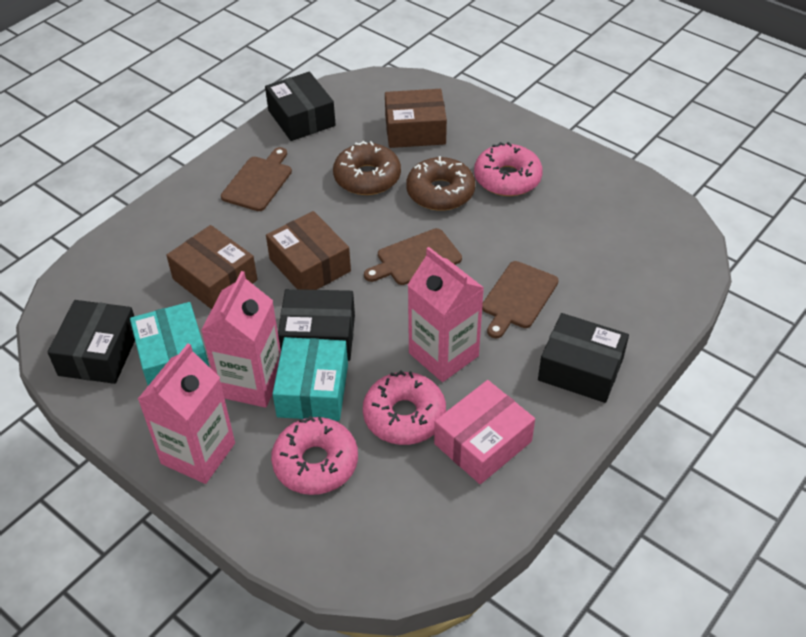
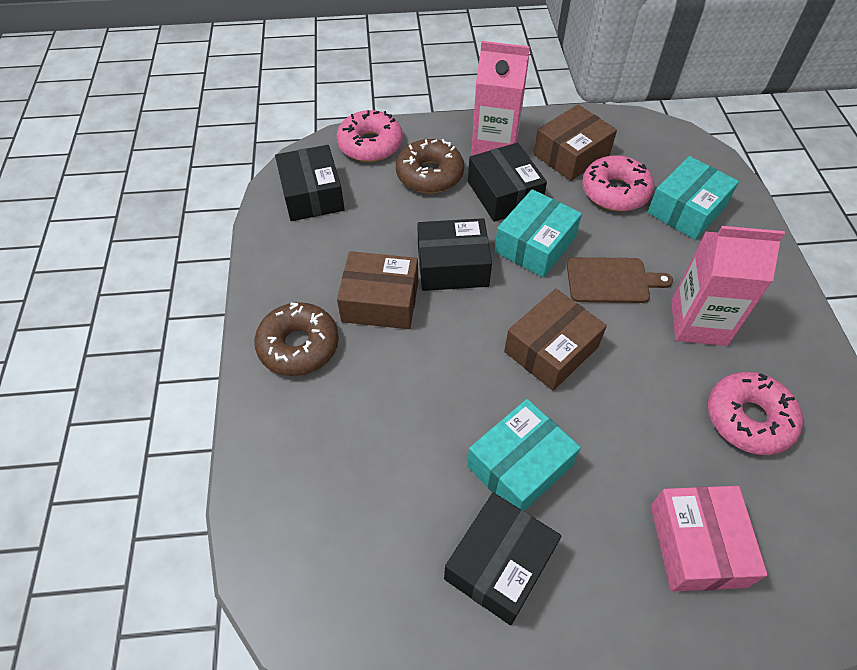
brown cutting board: 3 -> 1
pink carton: 3 -> 2
turquoise box: 2 -> 3

